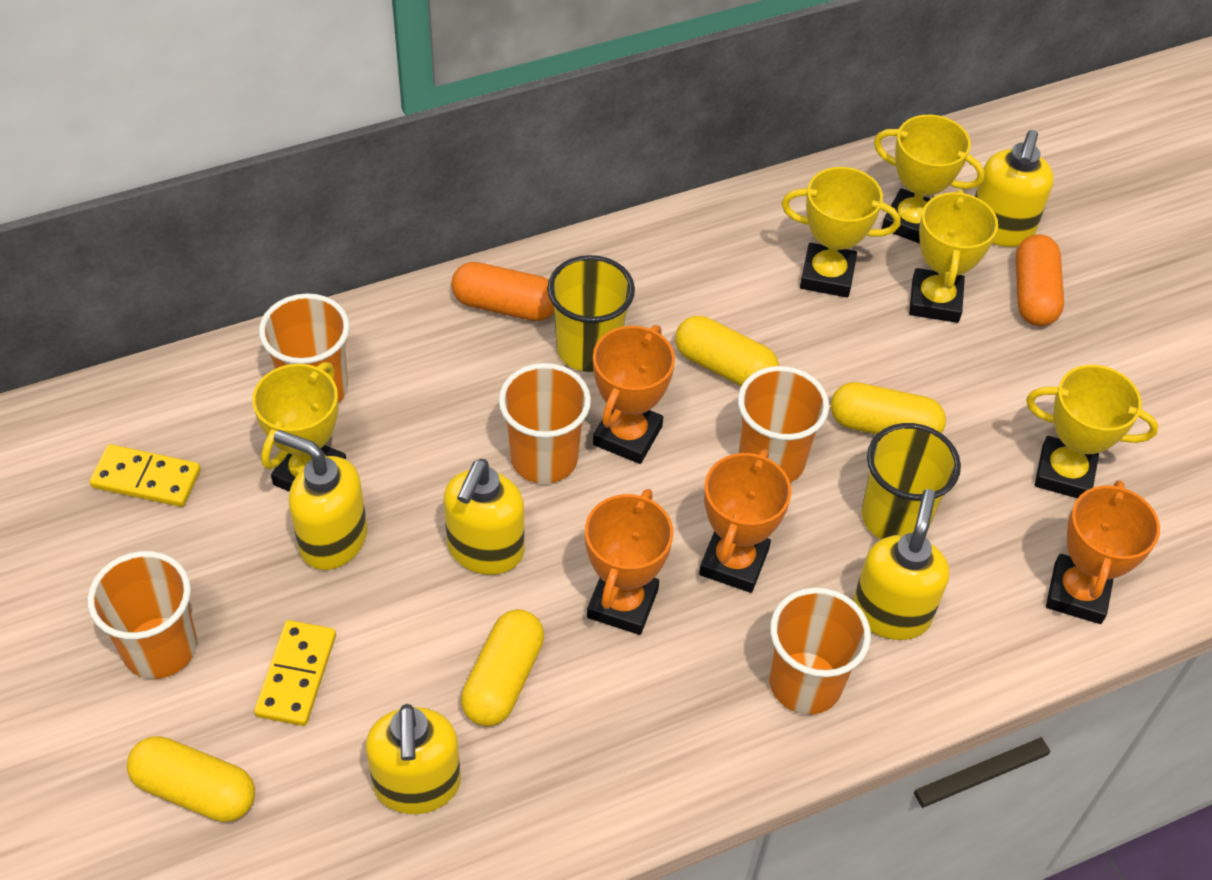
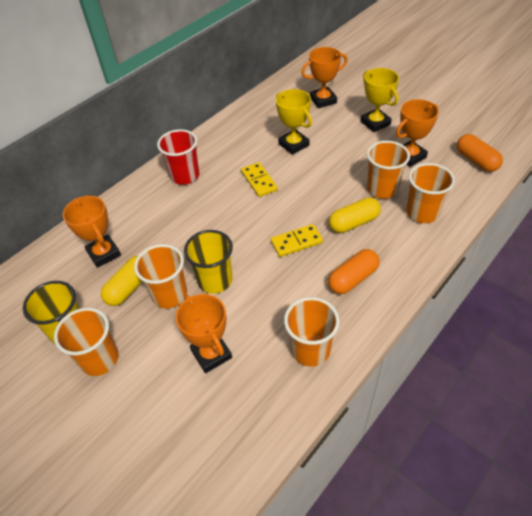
red cup: 0 -> 1
yellow capsule: 4 -> 2
yellow soap dispenser: 5 -> 0
yellow trophy: 5 -> 2

